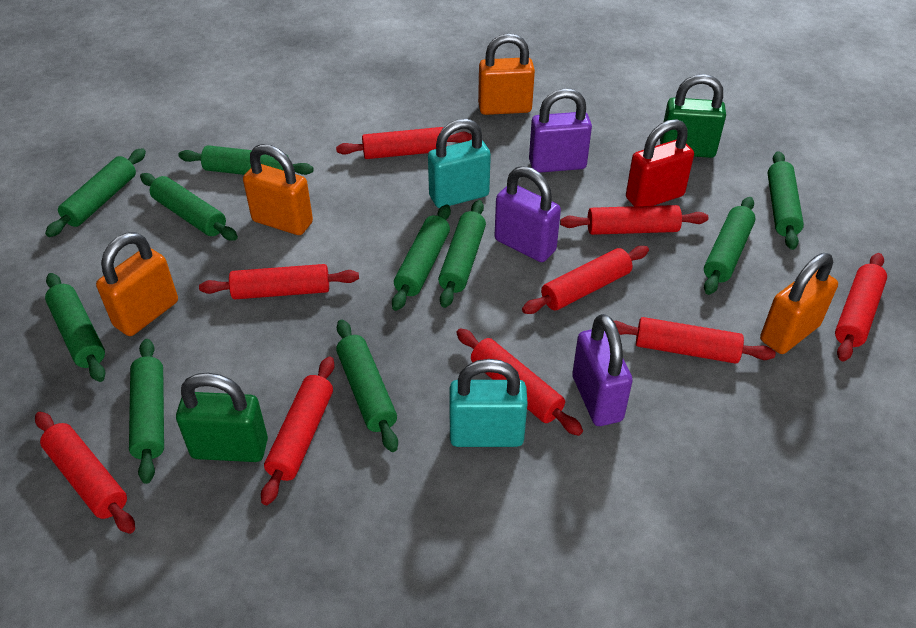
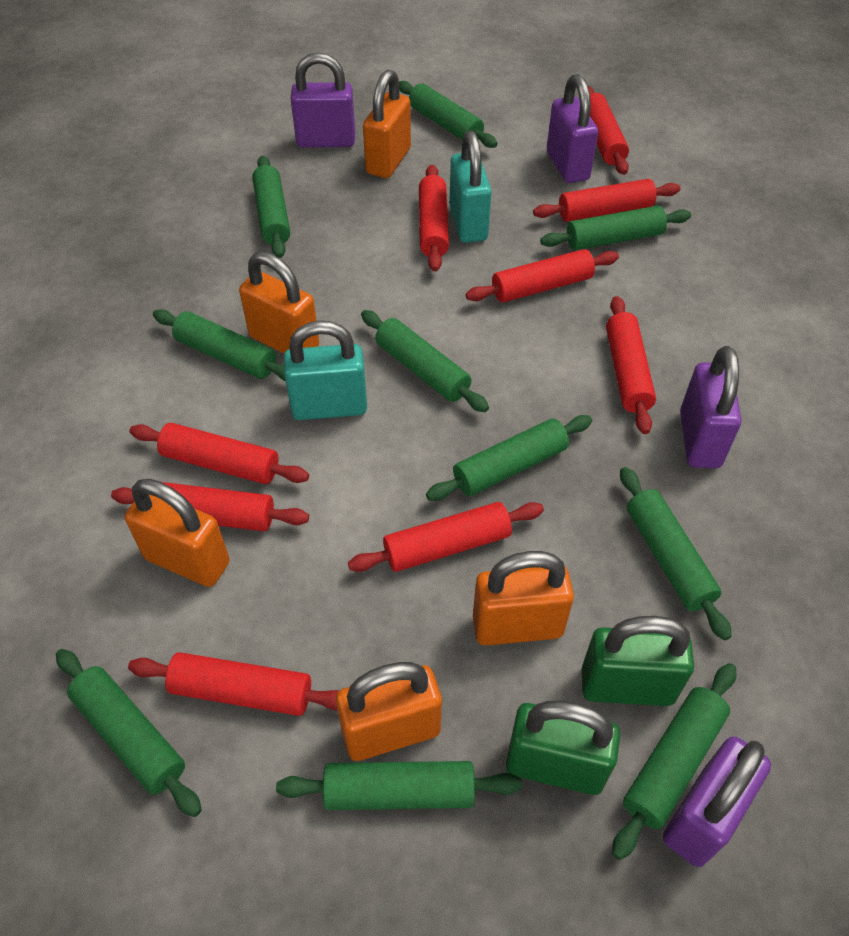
orange padlock: 4 -> 5
purple padlock: 3 -> 4
red padlock: 1 -> 0

